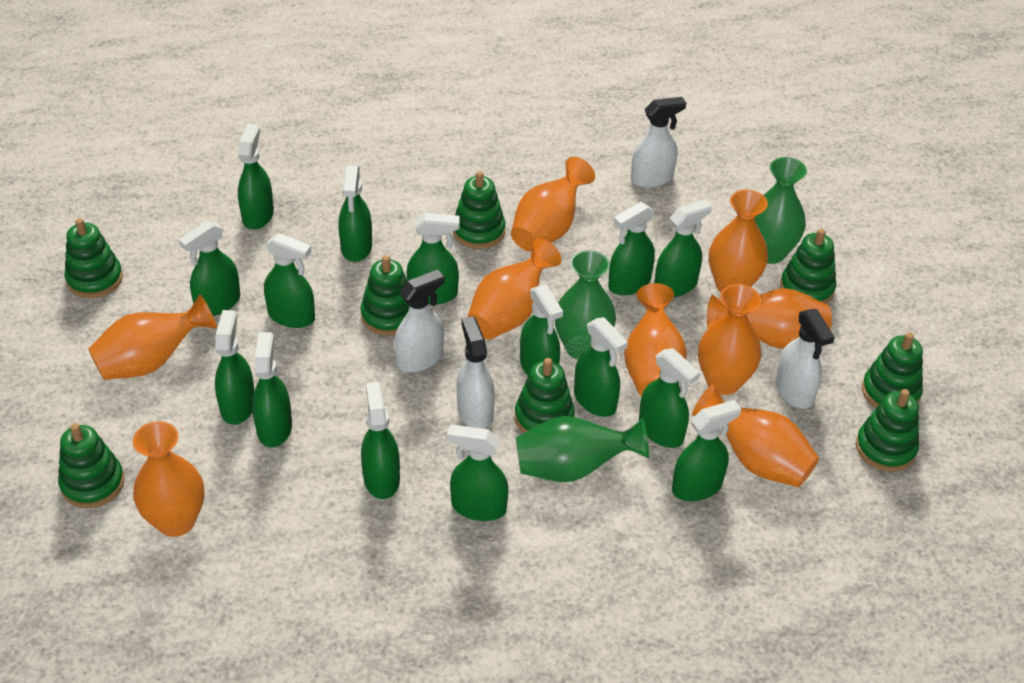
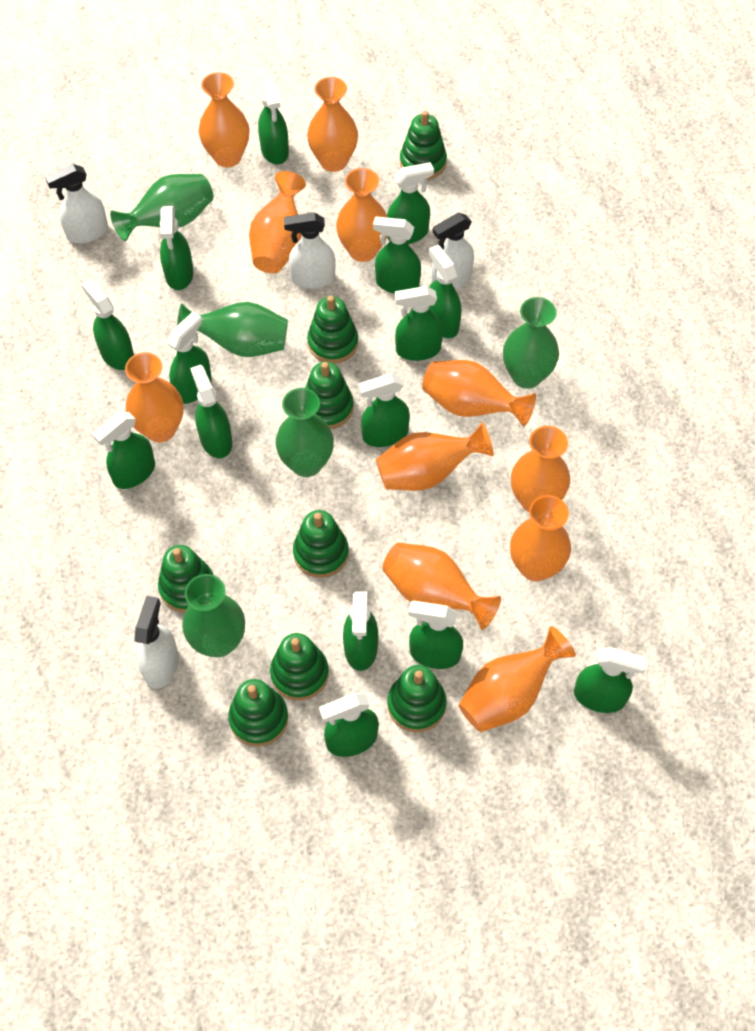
green vase: 3 -> 5
orange vase: 9 -> 11

